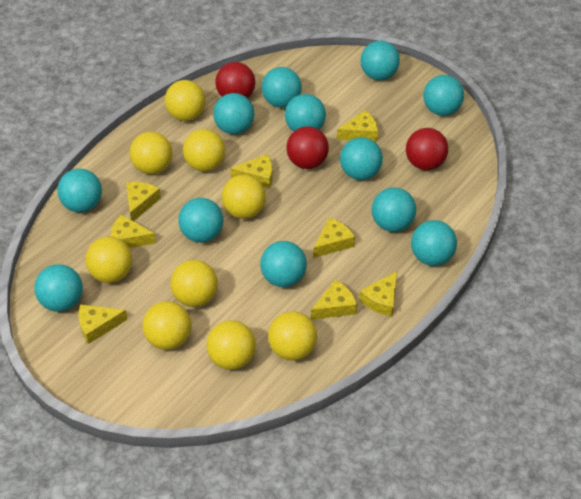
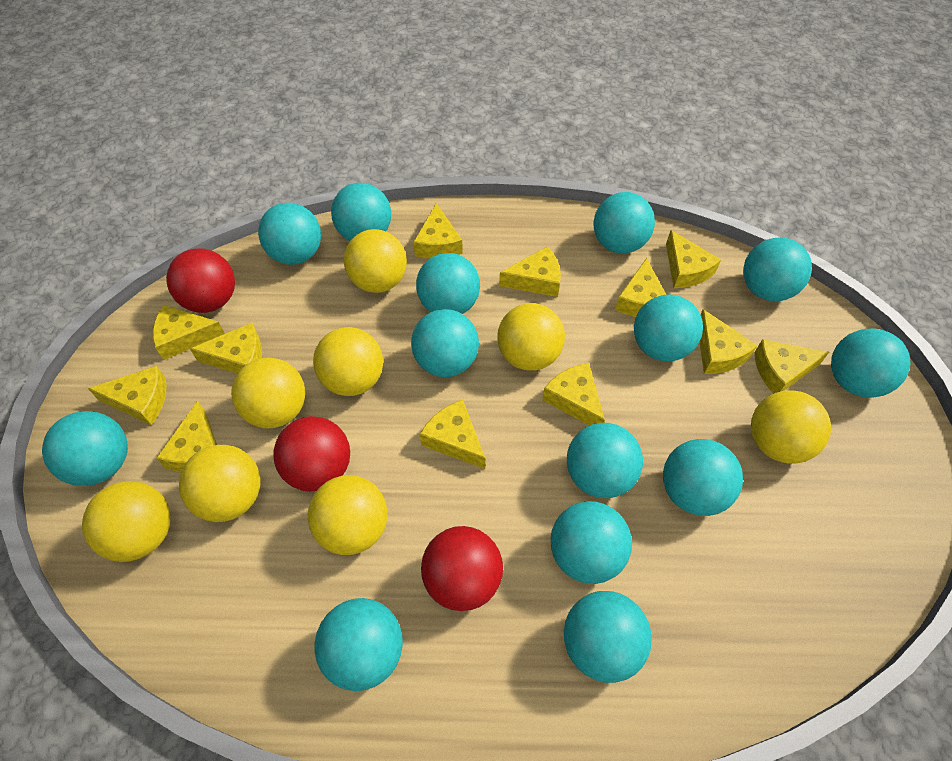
turquoise ball: 12 -> 14
yellow ball: 9 -> 8
yellow cheese: 8 -> 12

